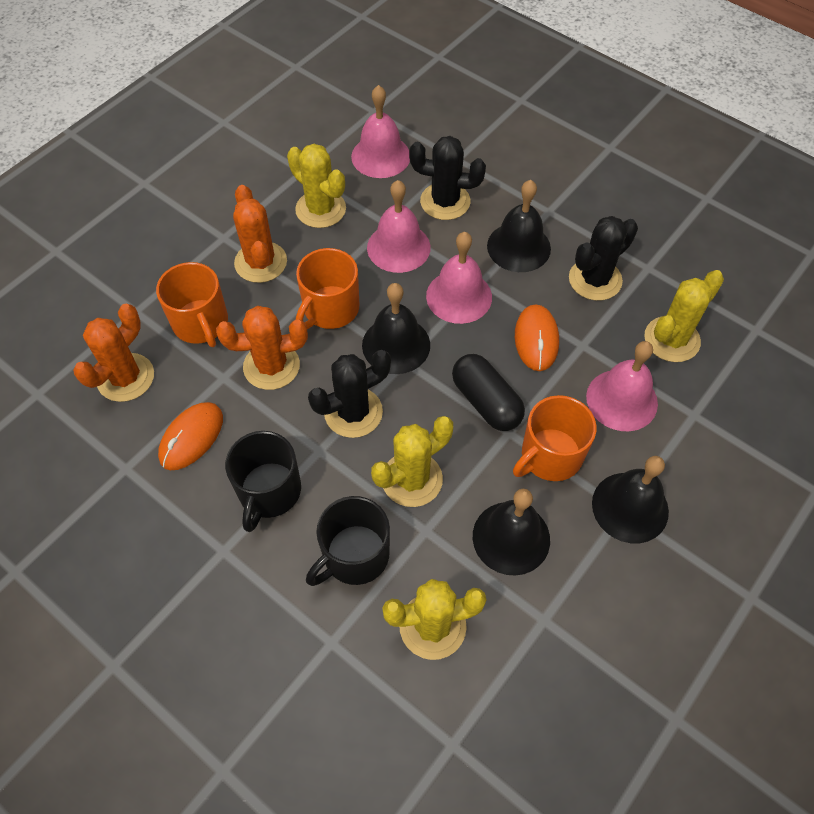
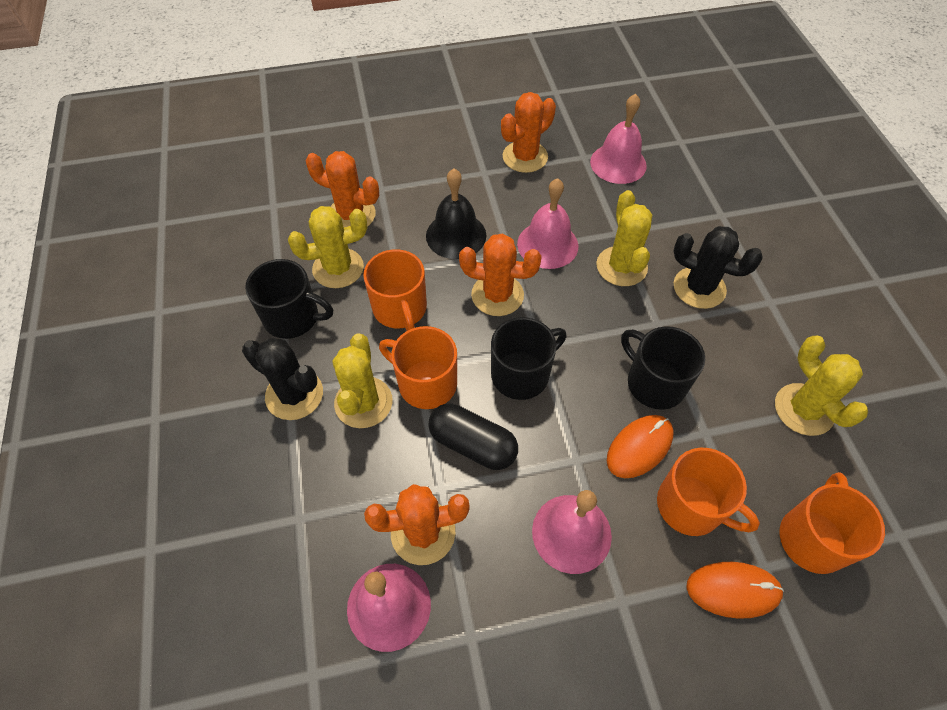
black bell: 4 -> 1
black cactus: 3 -> 2
black mug: 2 -> 3
orange cactus: 3 -> 4
orange mug: 3 -> 4

